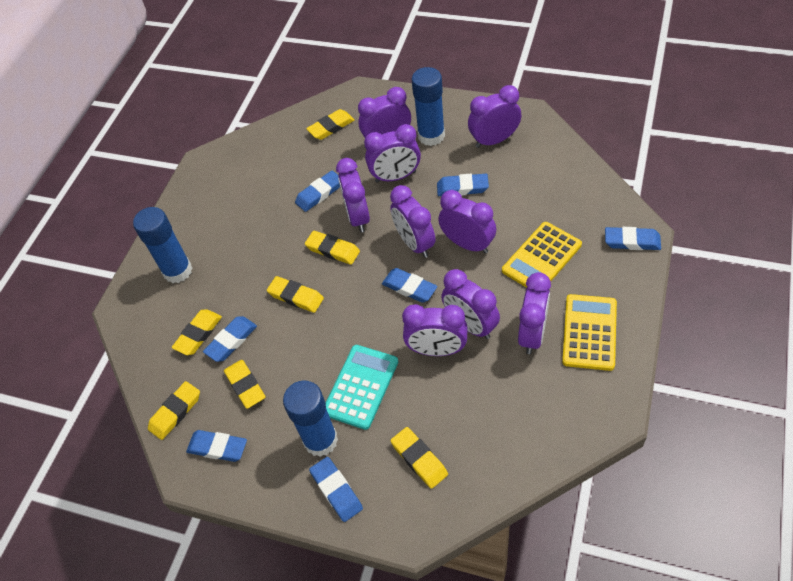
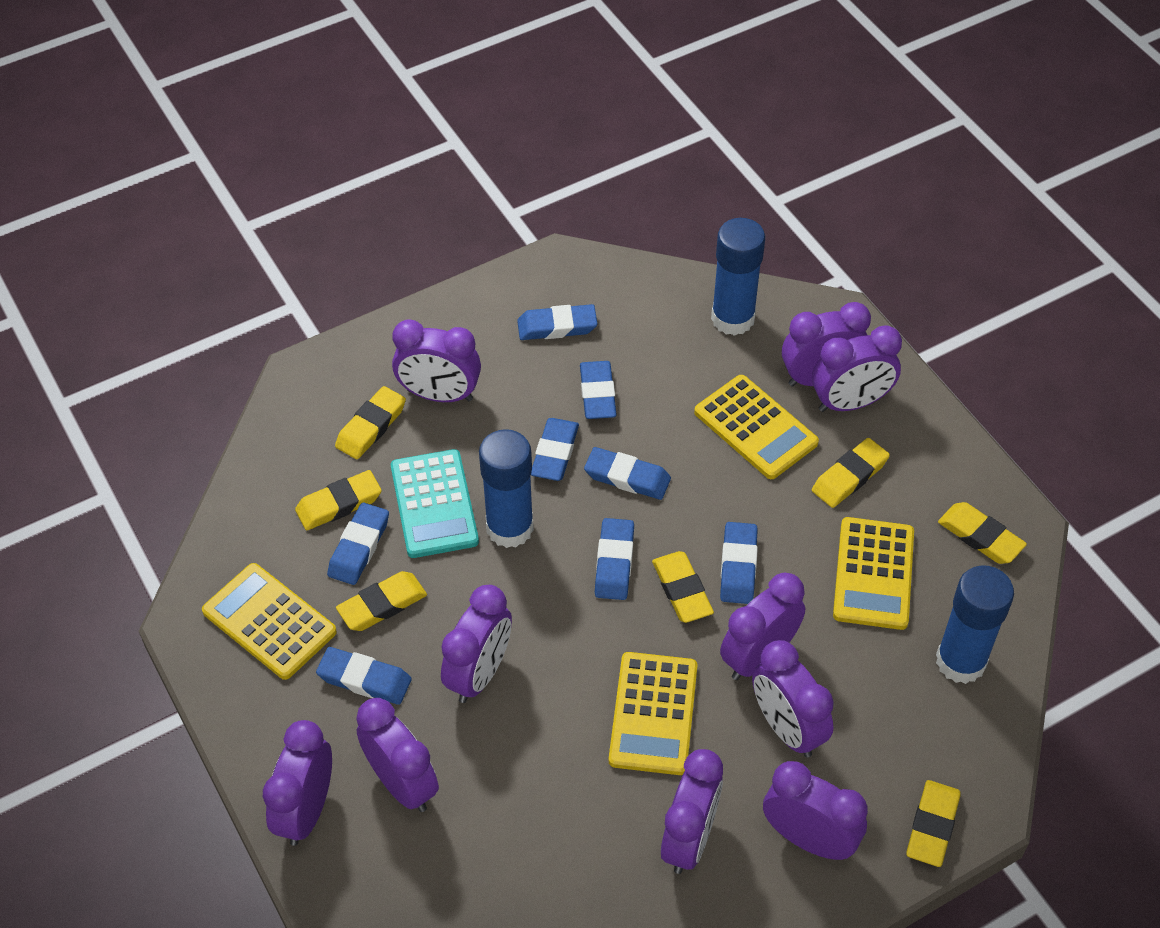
blue eraser: 7 -> 8
purple clock: 9 -> 10
yellow calculator: 2 -> 4

